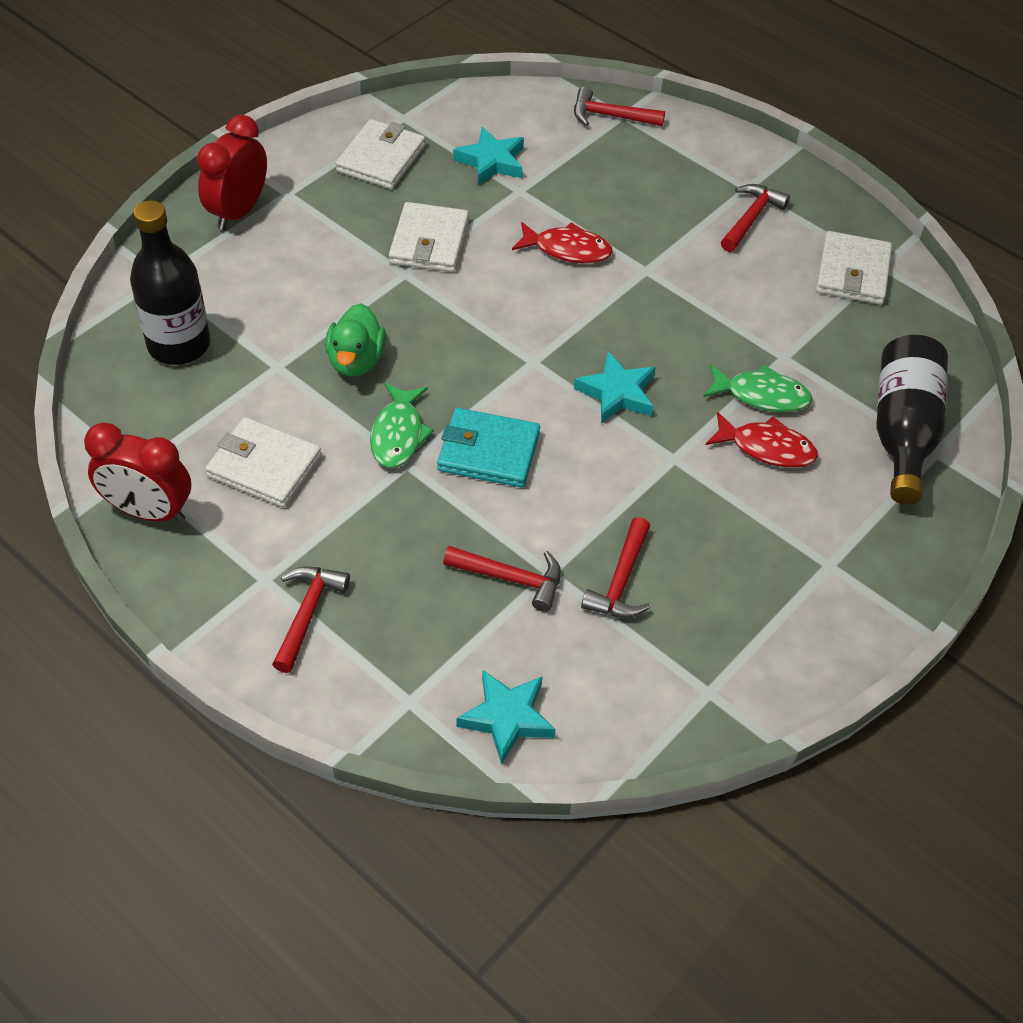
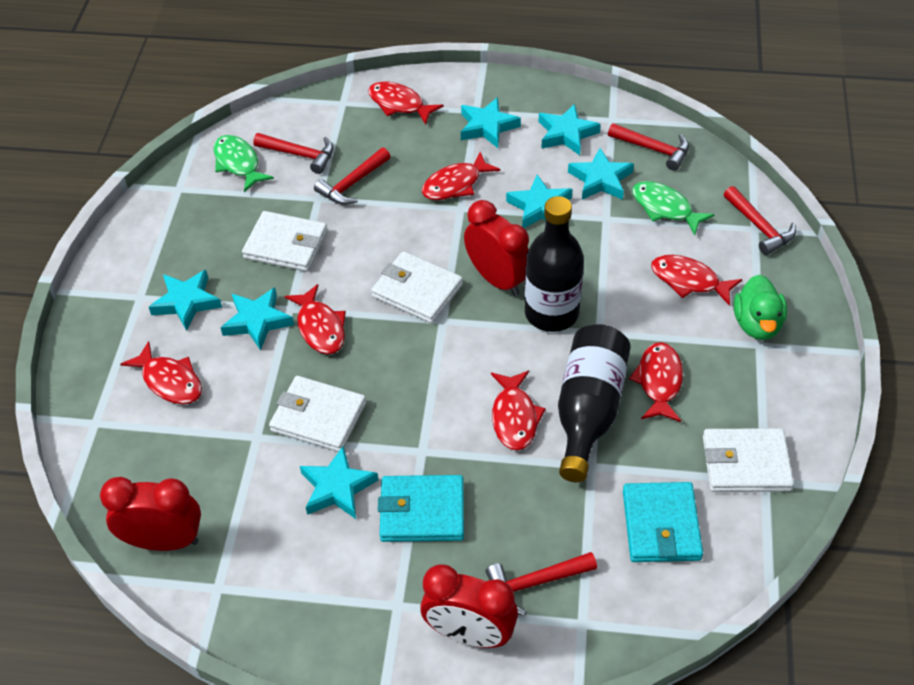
red clock: 2 -> 3
red fish: 2 -> 7
turquoise star: 3 -> 7
turquoise wallet: 1 -> 2

